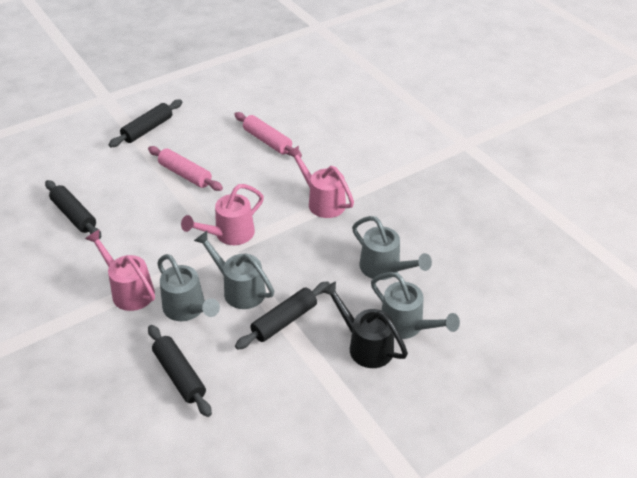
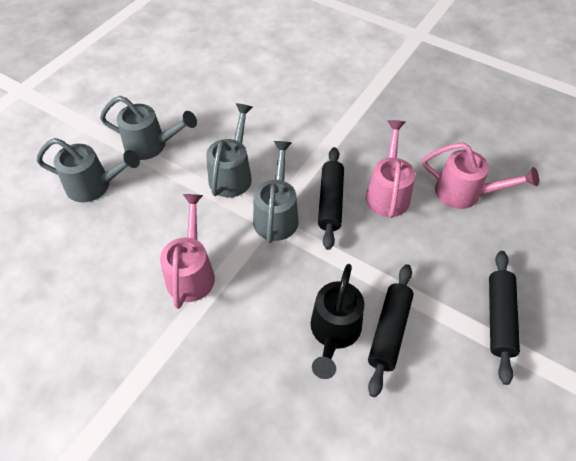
black rolling pin: 4 -> 3
pink rolling pin: 2 -> 0

